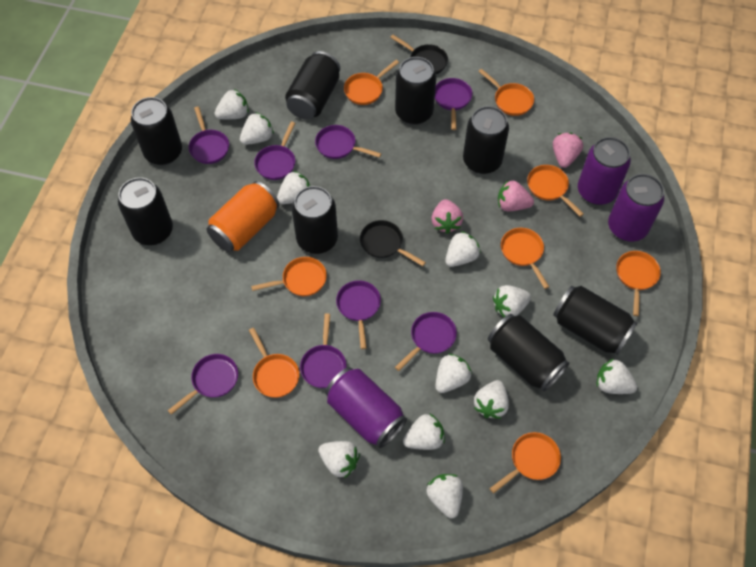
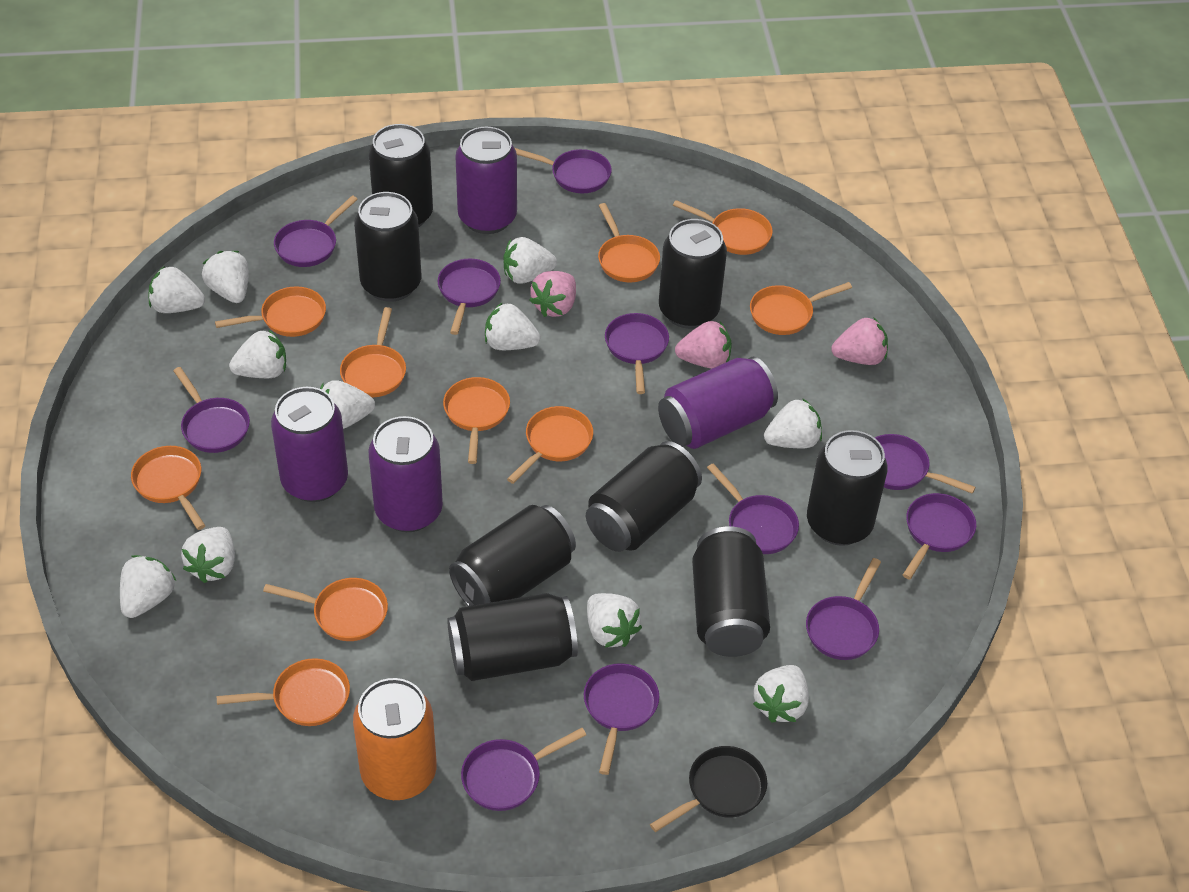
black pan: 2 -> 1
orange pan: 8 -> 10
purple can: 3 -> 4
purple pan: 8 -> 11

